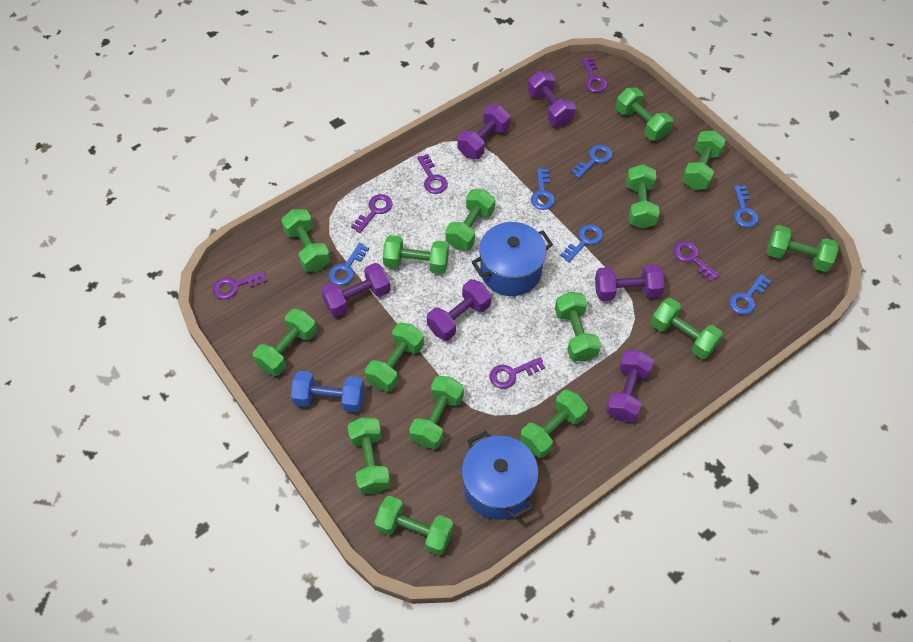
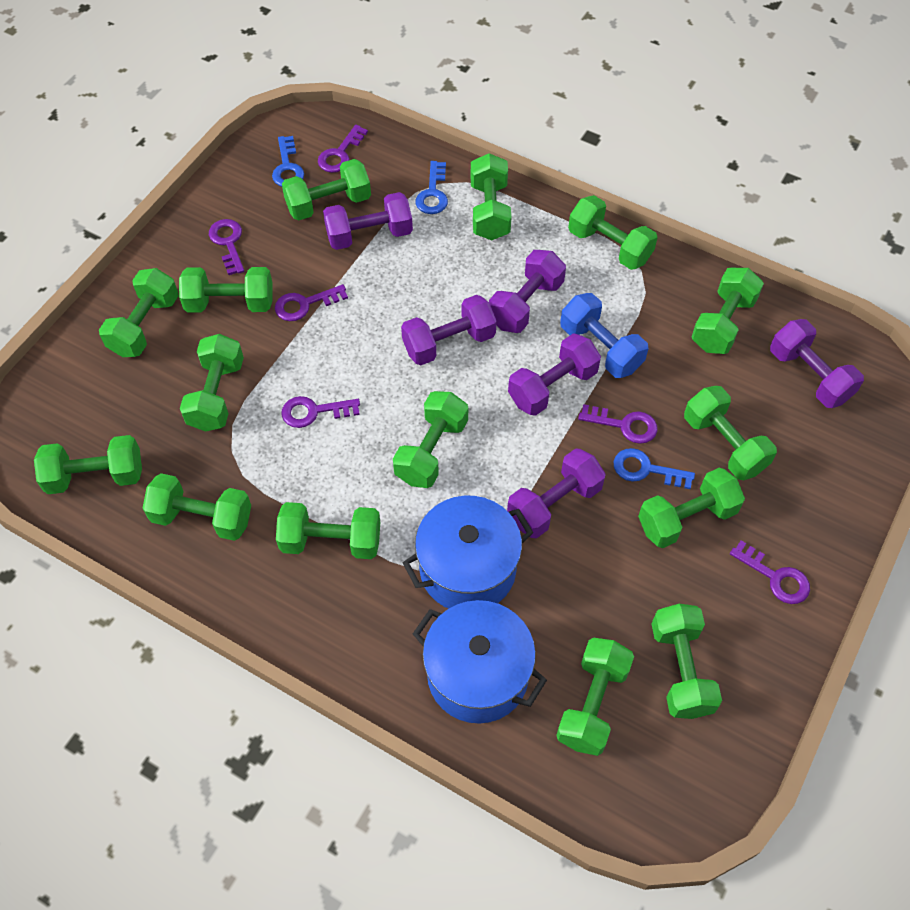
blue key: 6 -> 3

